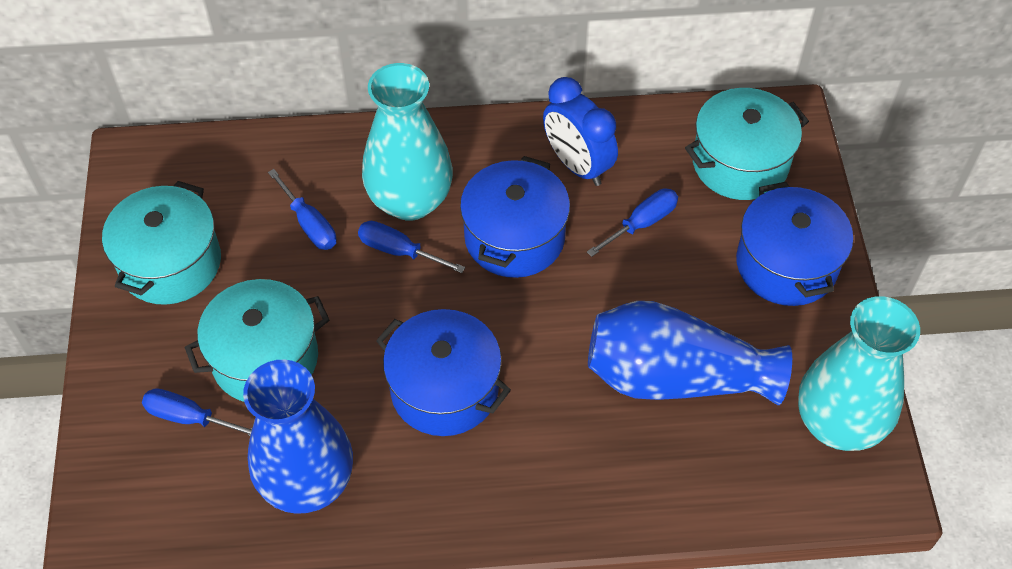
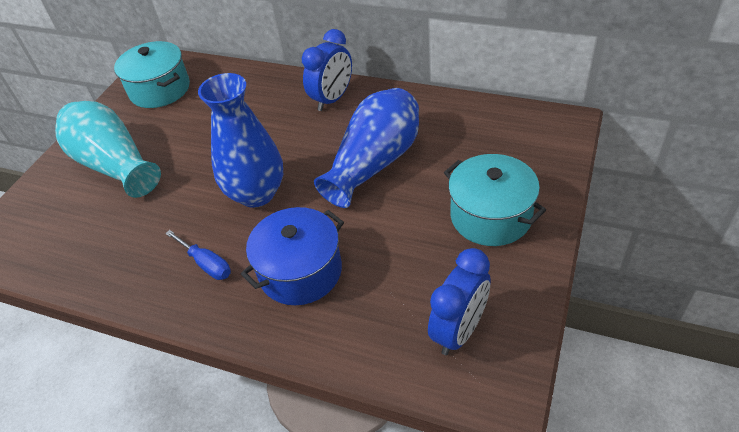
blue clock: 1 -> 2
blue pot: 3 -> 1
blue screwdriver: 4 -> 1
turquoise pot: 3 -> 2
turquoise vase: 2 -> 1

